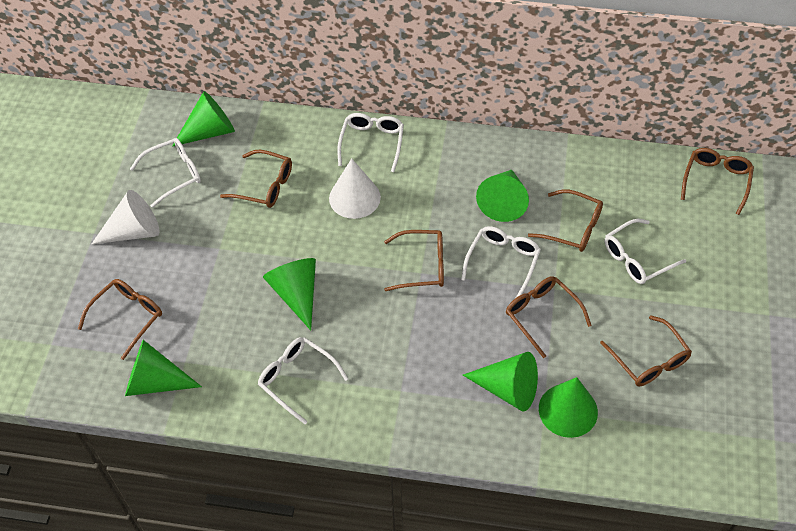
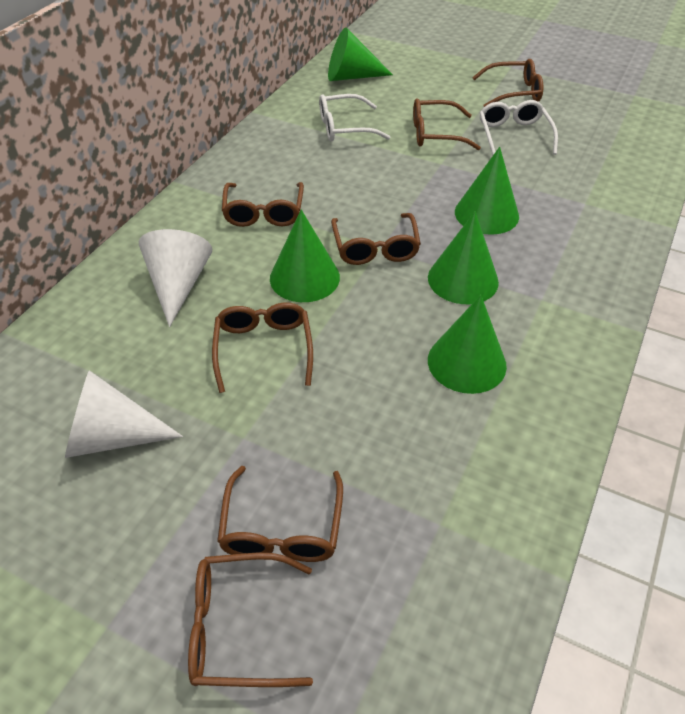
green cone: 6 -> 5
white glasses: 5 -> 2

